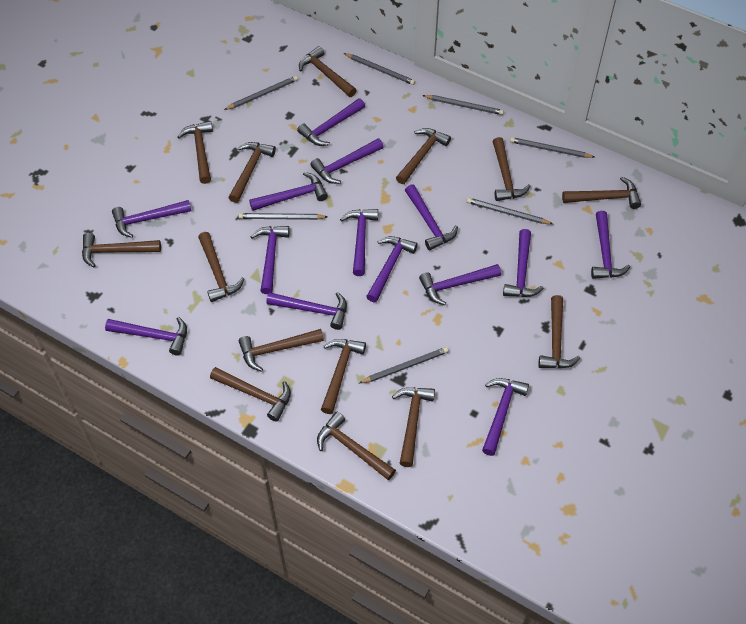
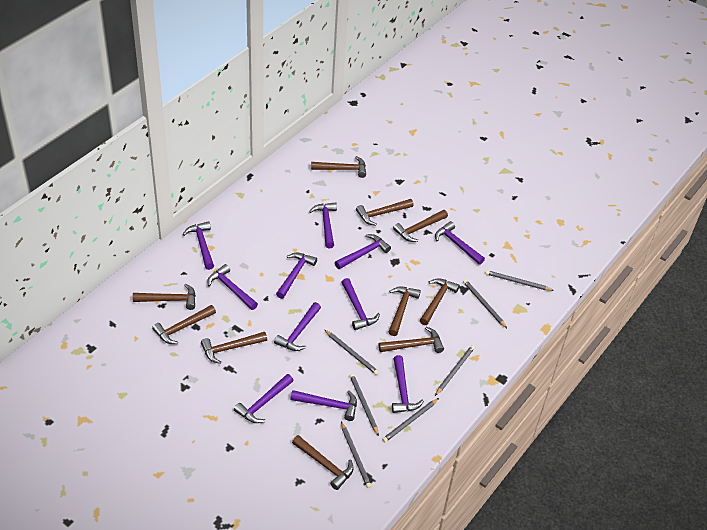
brown hammer: 14 -> 10
purple hammer: 14 -> 11

